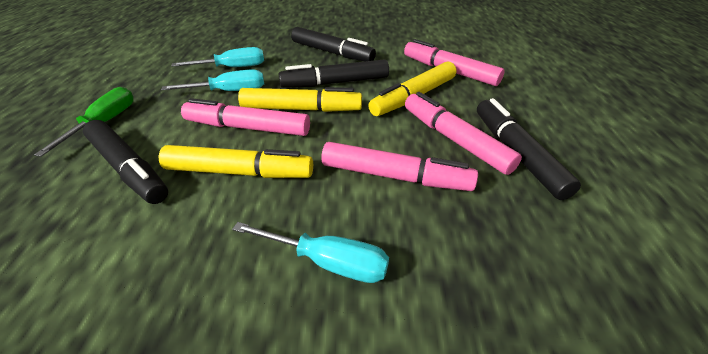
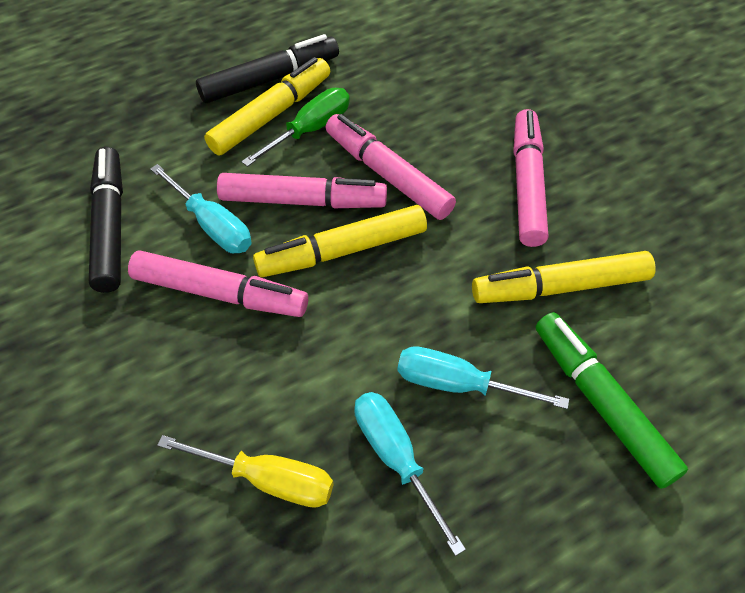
black marker: 4 -> 2
green marker: 0 -> 1
yellow screwdriver: 0 -> 1

